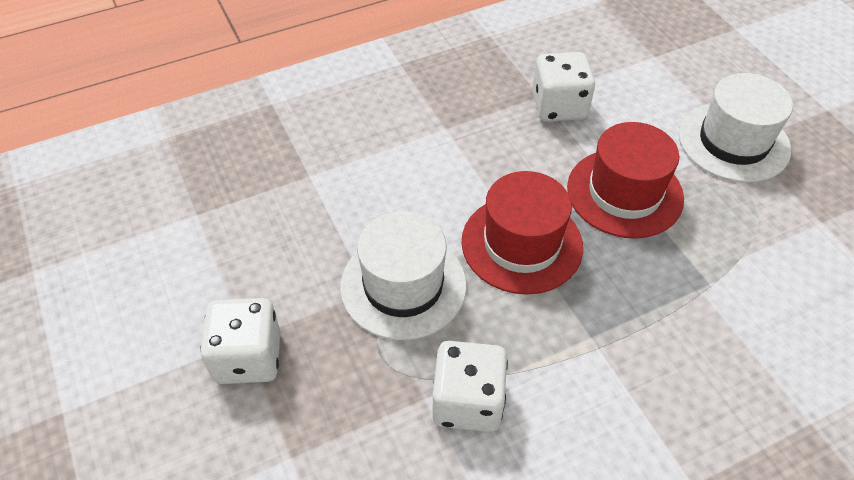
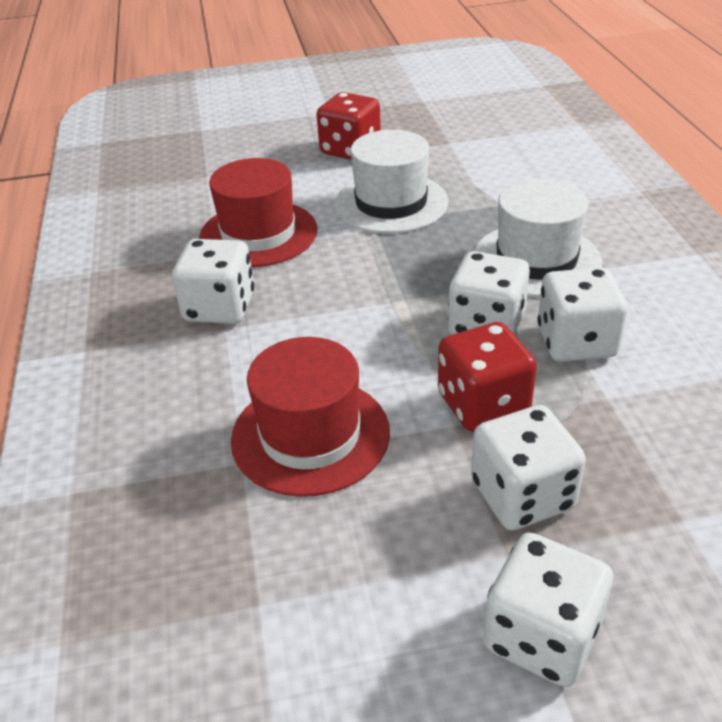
red dice: 0 -> 2
white dice: 3 -> 5

